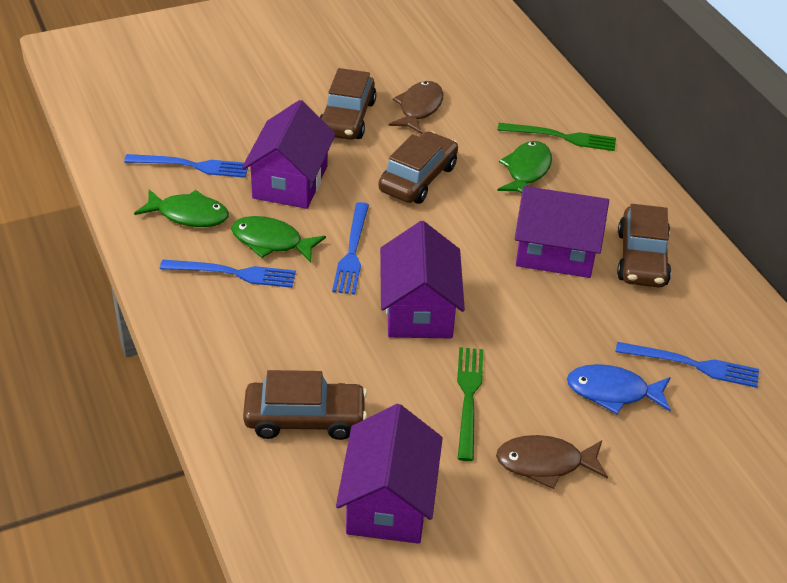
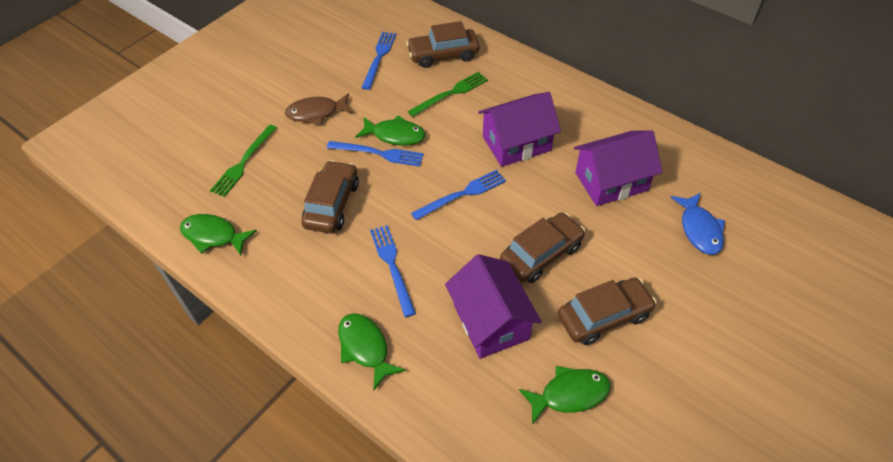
brown fish: 2 -> 1
green fish: 3 -> 4
purple house: 4 -> 3

